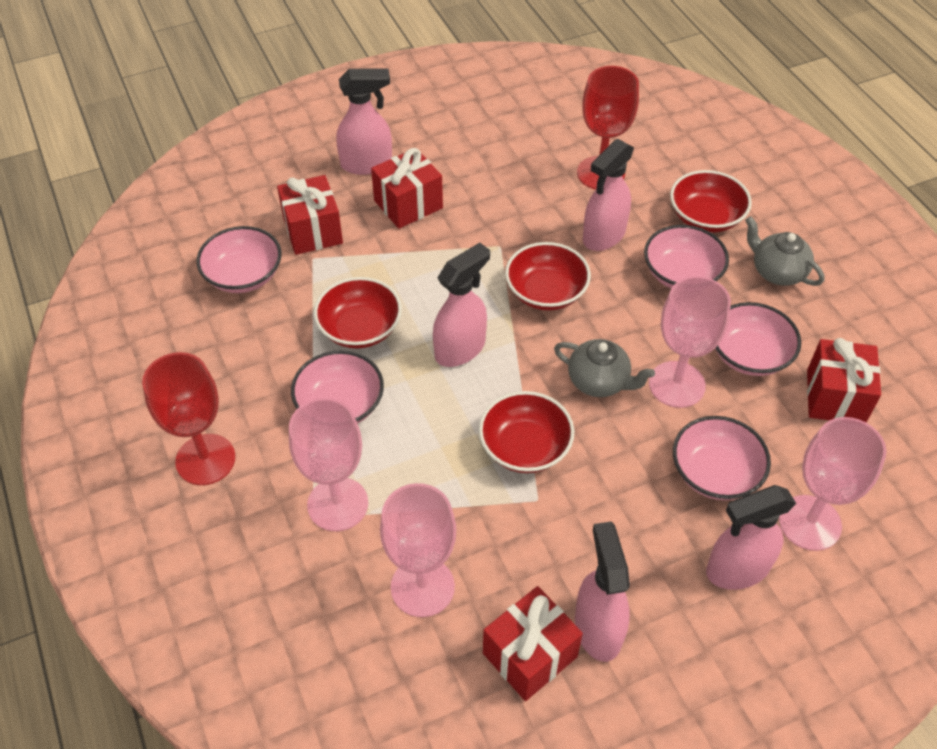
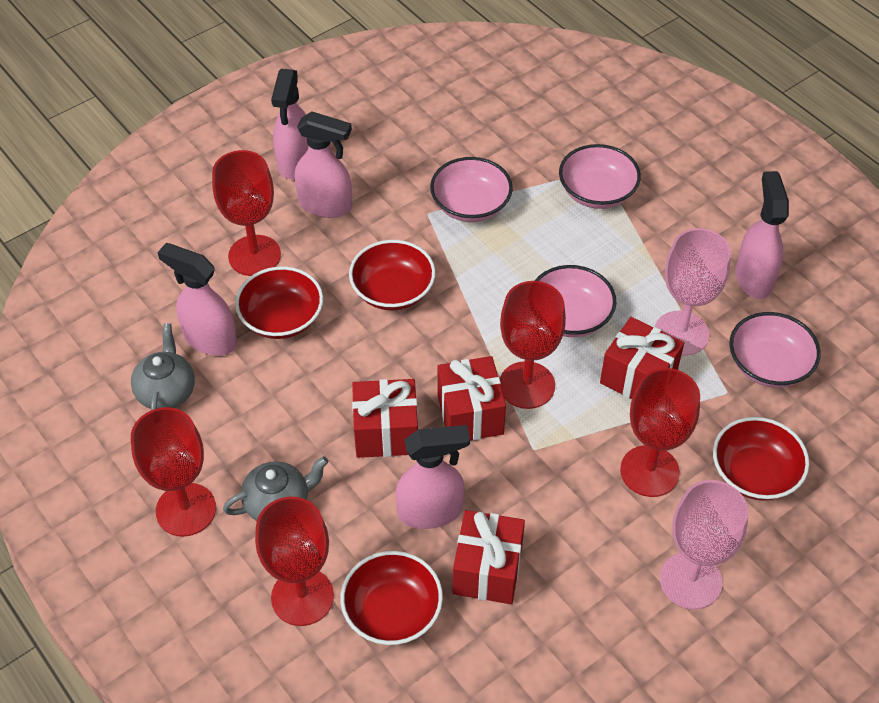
pink bowl: 5 -> 4
pink goblet: 4 -> 2
red goblet: 2 -> 5

